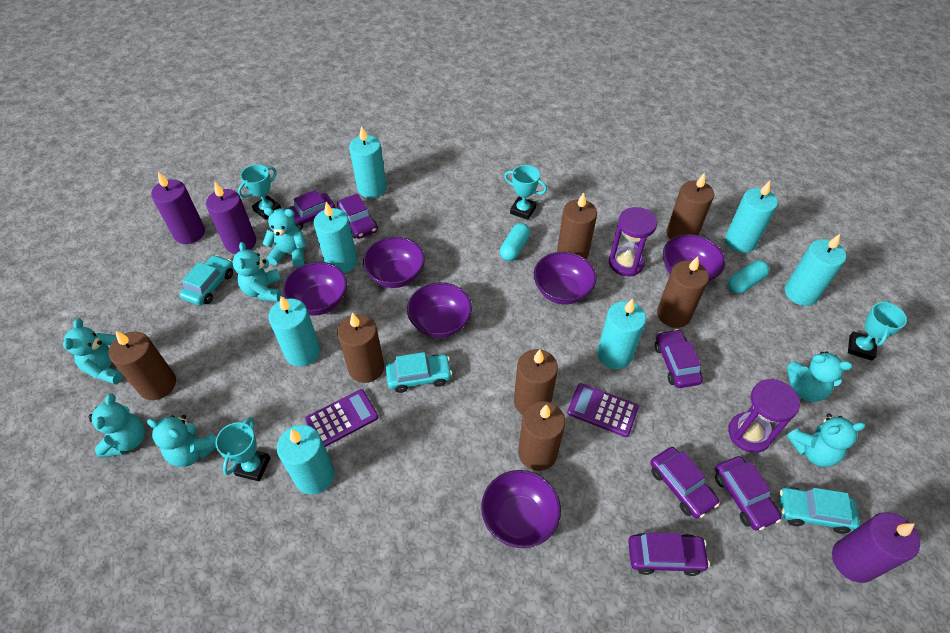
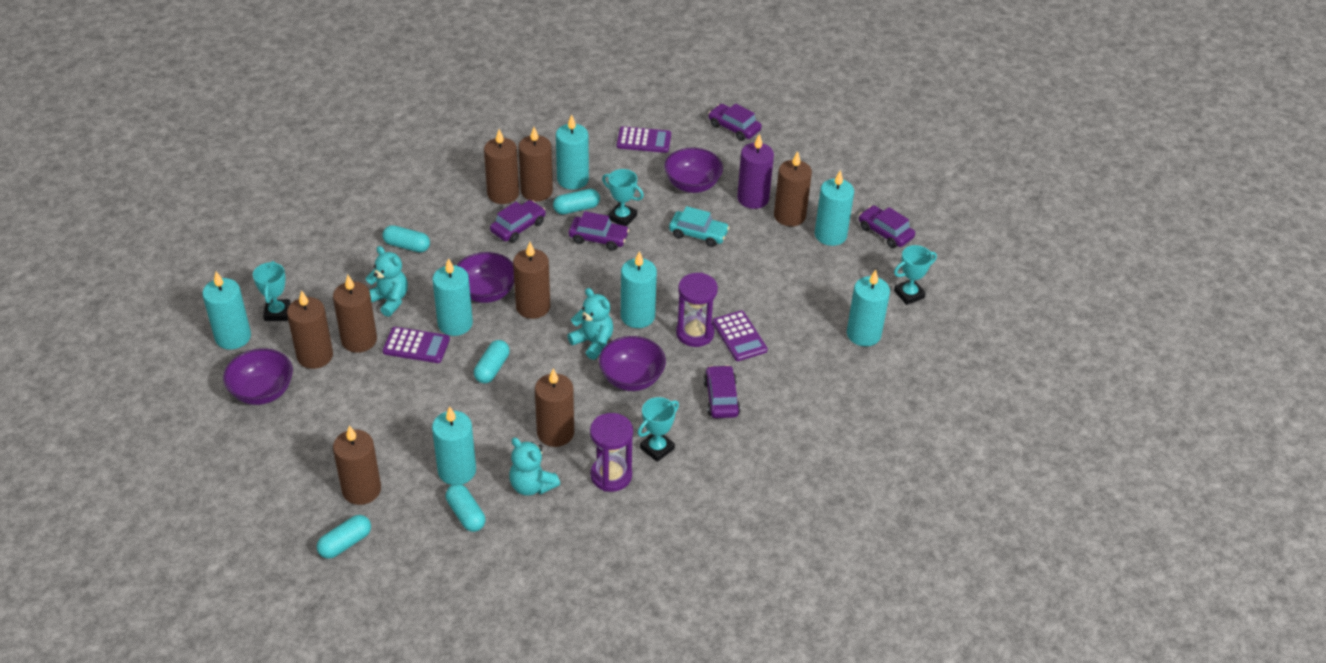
brown candle: 7 -> 8
purple bowl: 6 -> 4
purple calculator: 2 -> 3
purple candle: 3 -> 1
purple car: 6 -> 5
turquoise capsule: 2 -> 5
turquoise car: 3 -> 1
turquoise teddy bear: 7 -> 3

